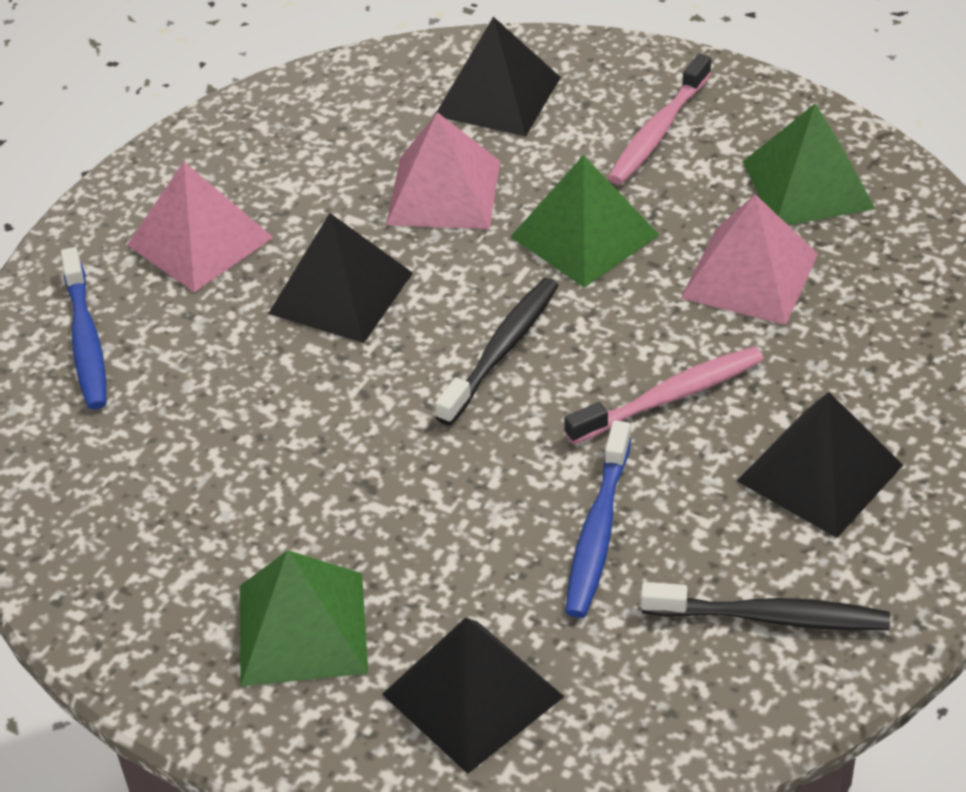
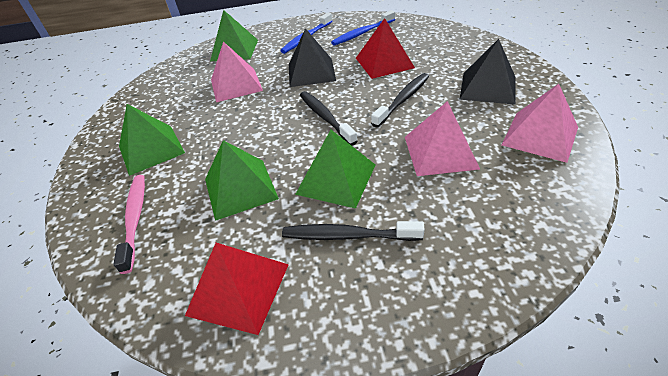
black pyramid: 4 -> 2
black toothbrush: 2 -> 3
green pyramid: 3 -> 4
pink toothbrush: 2 -> 1
red pyramid: 0 -> 2

